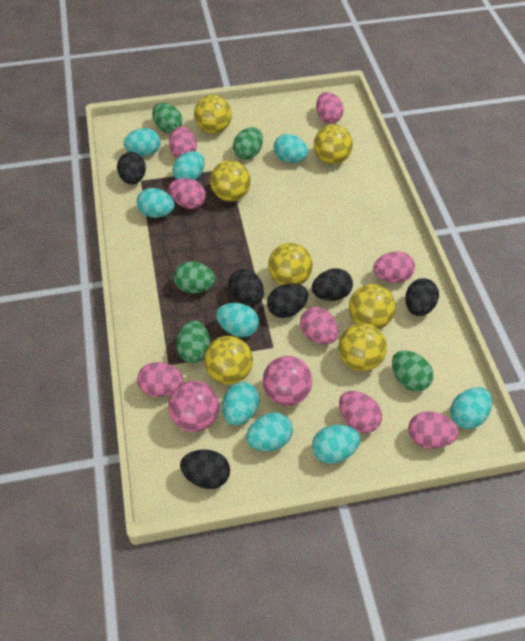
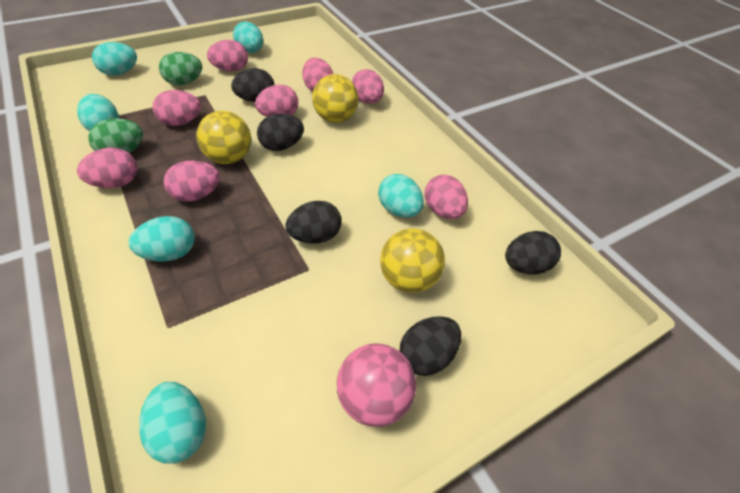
black egg: 6 -> 5
green egg: 5 -> 2
pink ball: 2 -> 1
turquoise egg: 9 -> 6
yellow ball: 7 -> 3

